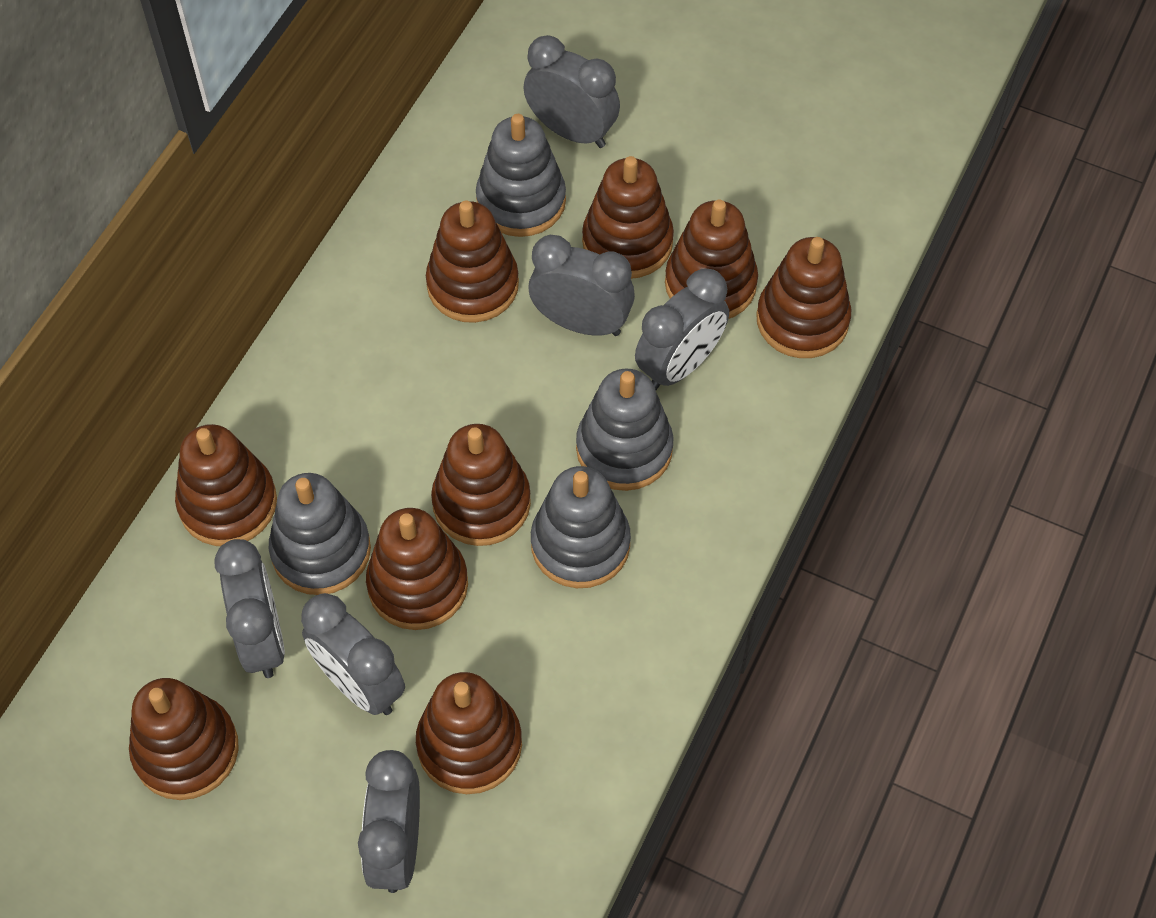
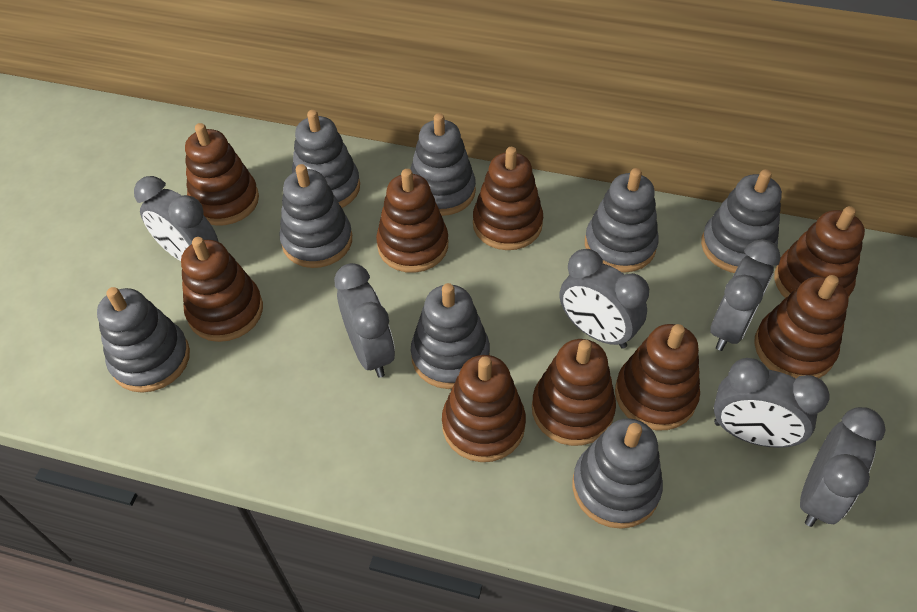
grey stacking toy: 4 -> 8

